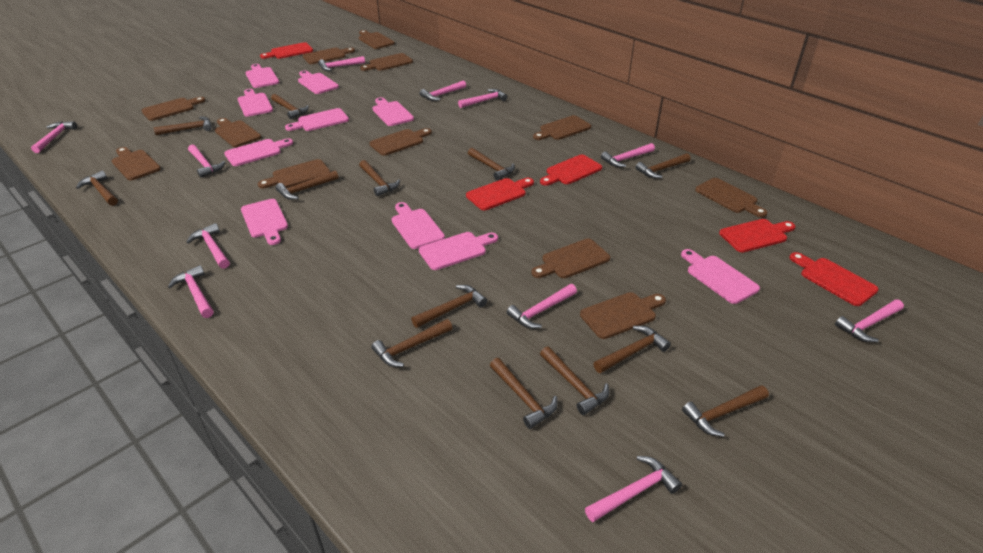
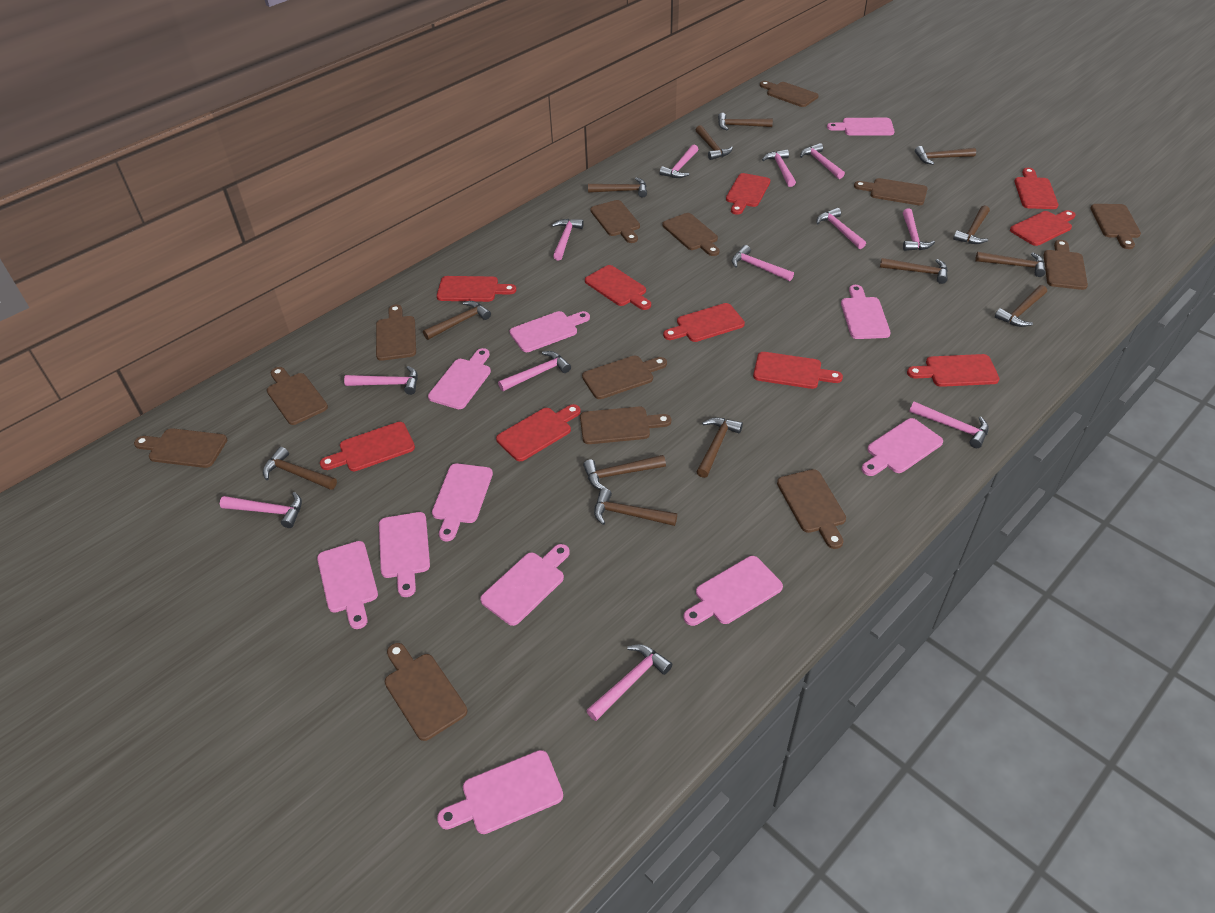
brown cutting board: 12 -> 13
pink cutting board: 10 -> 11
pink hammer: 11 -> 12
red cutting board: 5 -> 10

